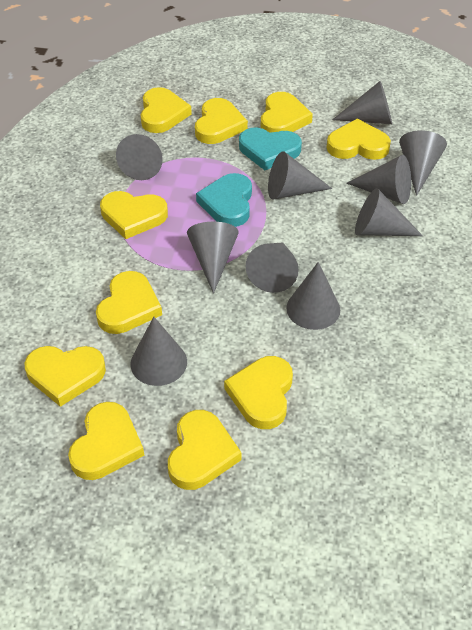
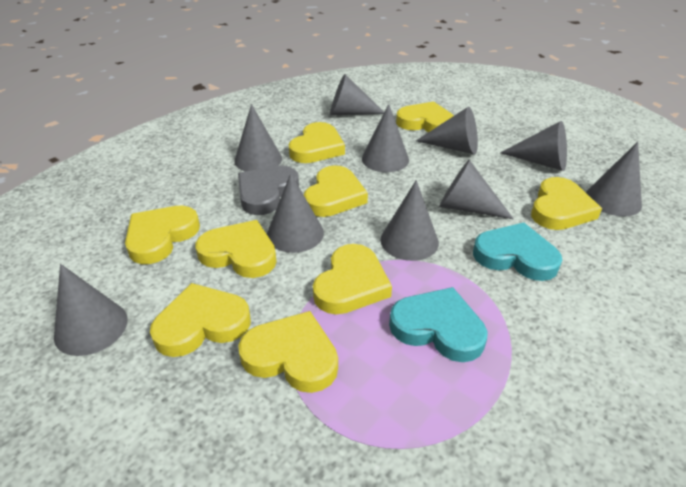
grey heart: 0 -> 1
yellow heart: 10 -> 9

